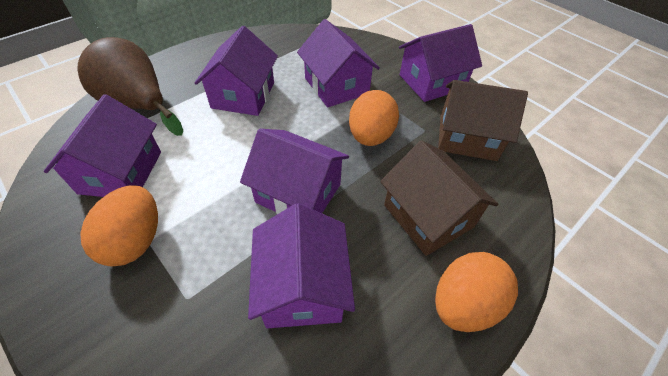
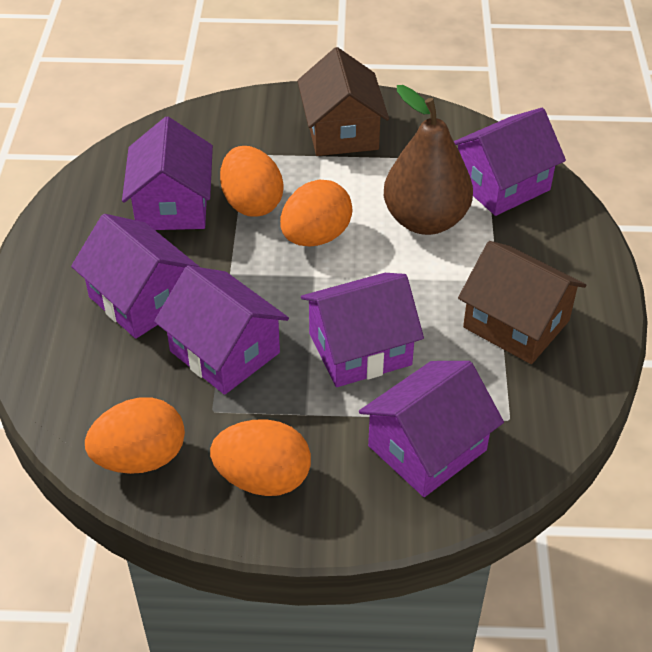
orange egg: 3 -> 4

